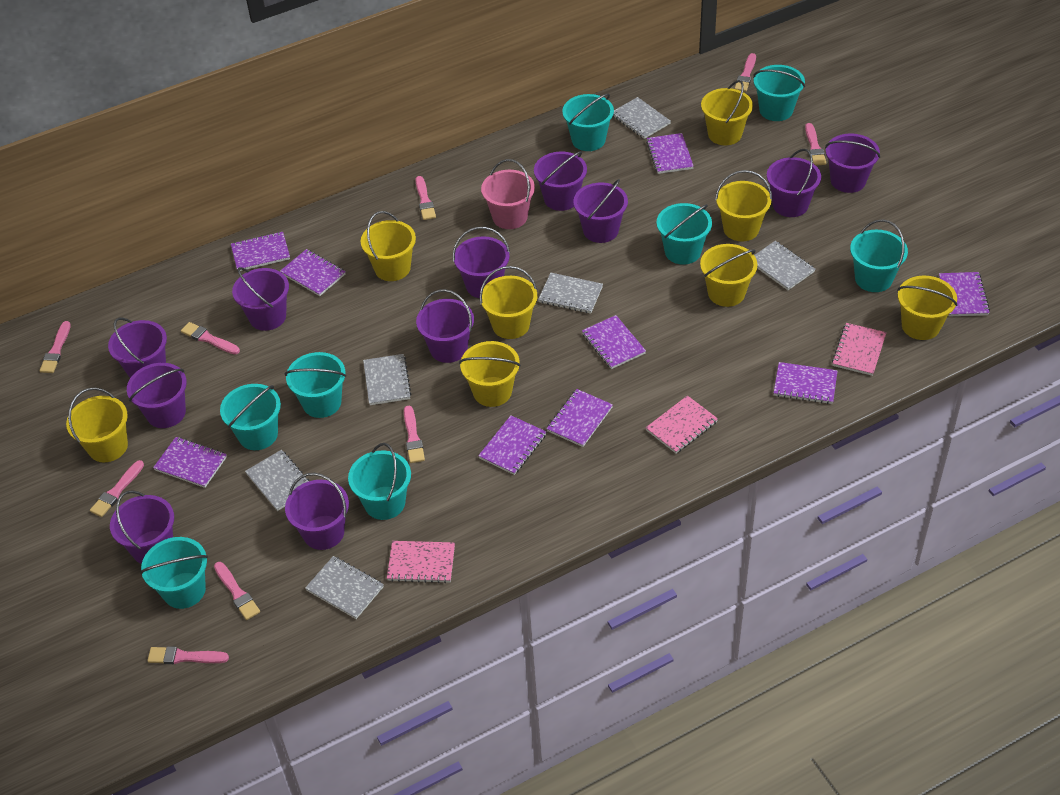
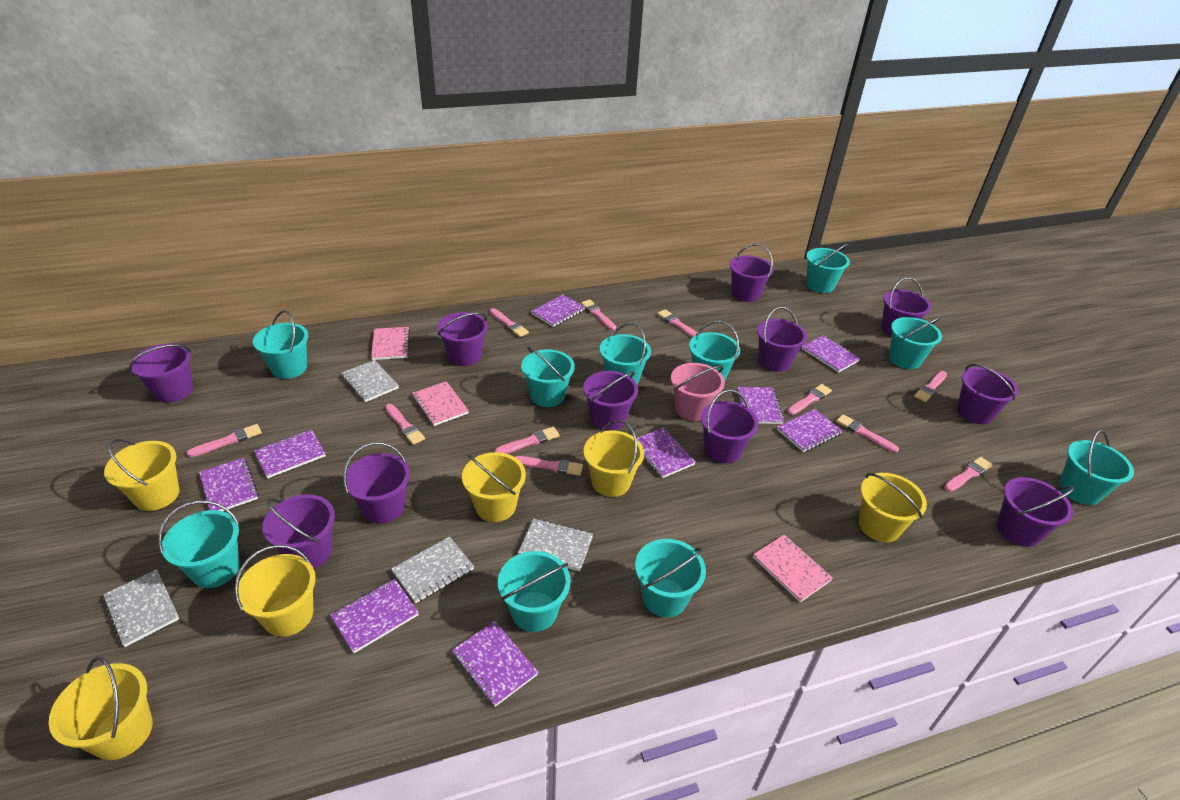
grey notebook: 6 -> 4
pink brush: 9 -> 11
turquoise bucket: 8 -> 10
yellow bucket: 8 -> 6

